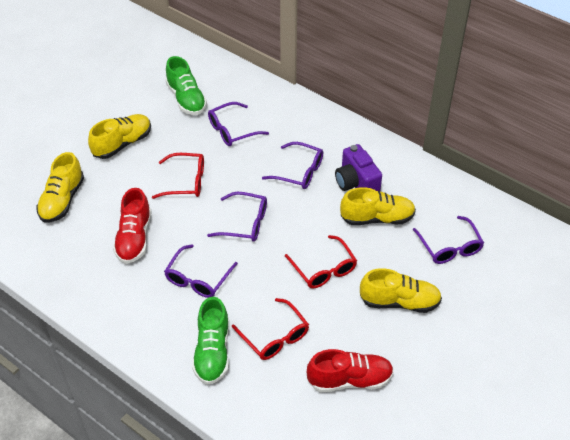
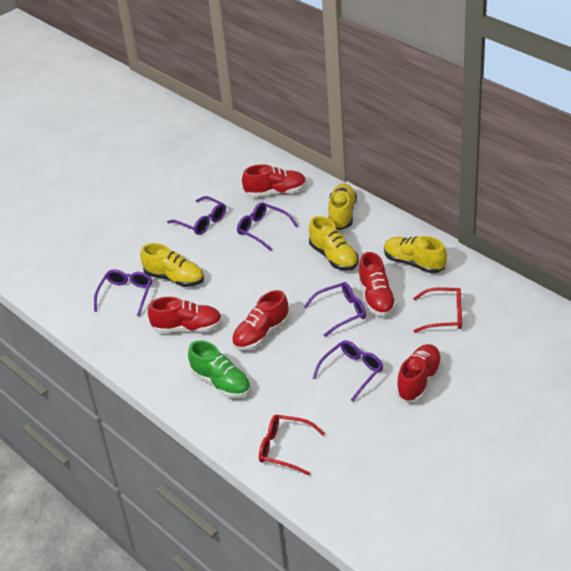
green shoe: 2 -> 1
purple camera: 1 -> 0
red glasses: 3 -> 2
red shoe: 2 -> 5

